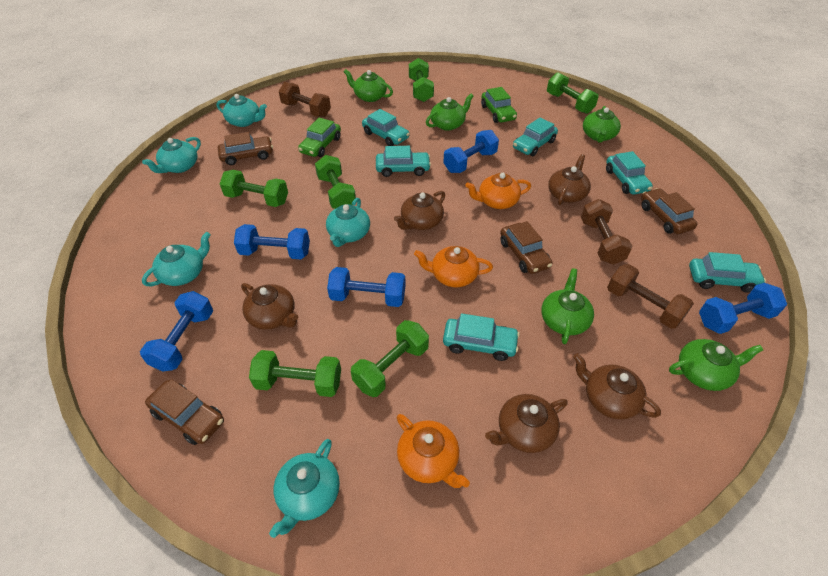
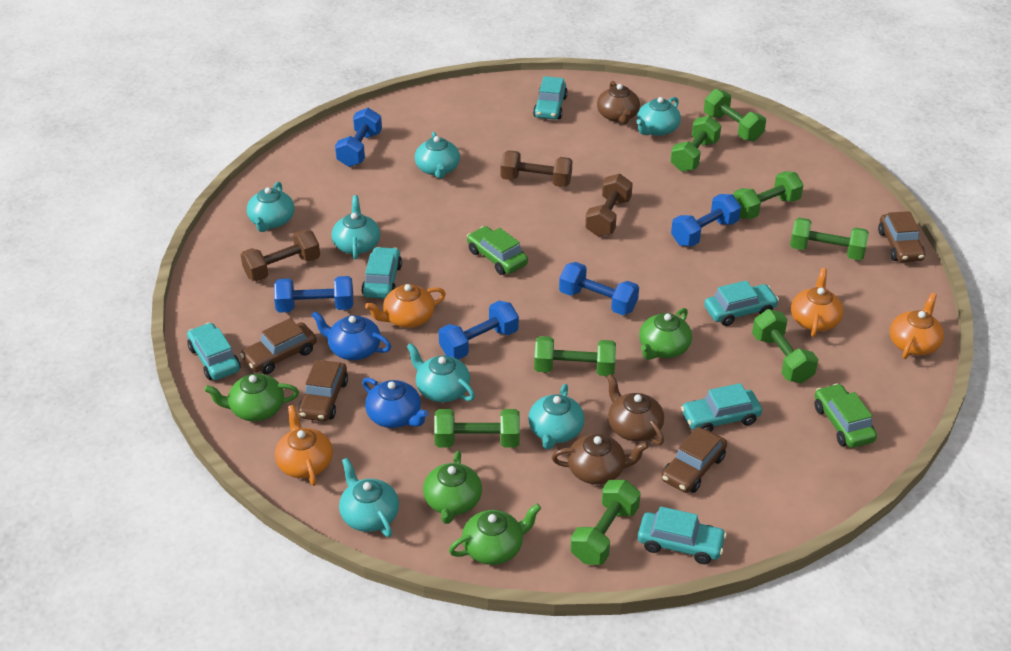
blue teapot: 0 -> 2
brown teapot: 5 -> 3
green dumbbell: 6 -> 8
green teapot: 5 -> 4
orange teapot: 3 -> 4
turquoise teapot: 5 -> 7

